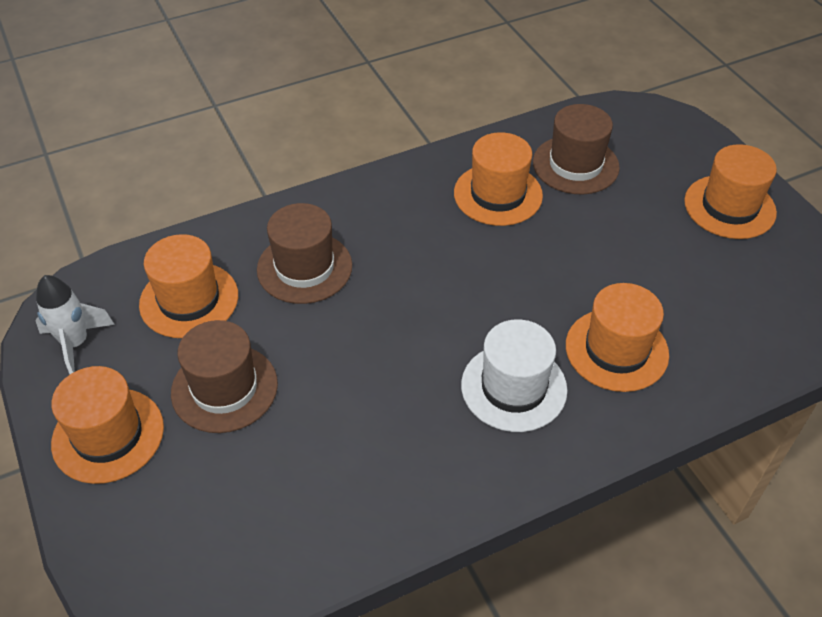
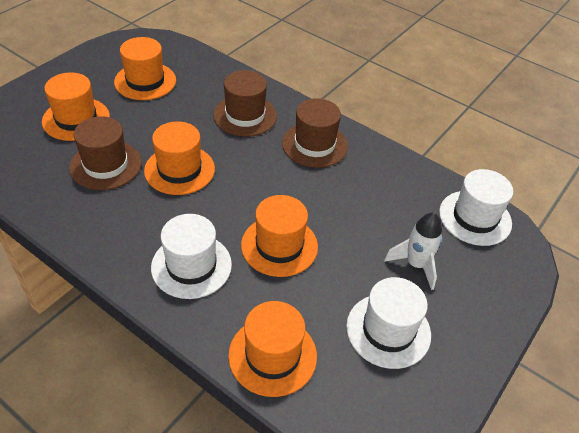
white hat: 1 -> 3

